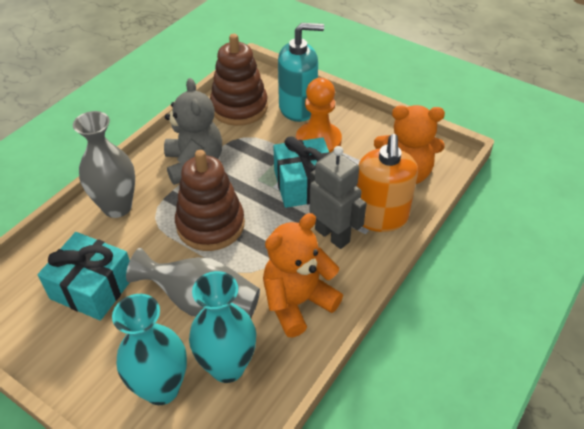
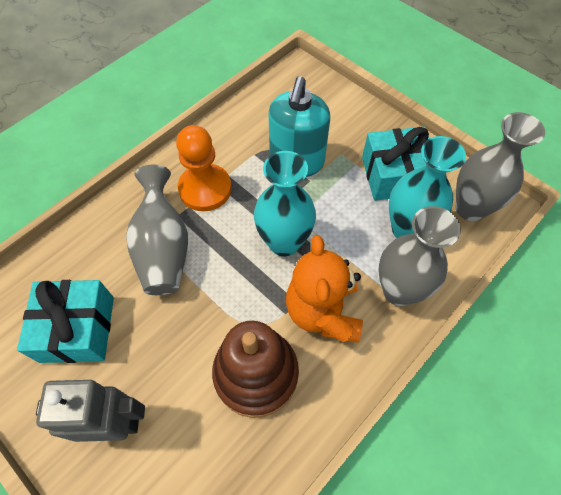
brown stacking toy: 2 -> 1
grey teddy bear: 1 -> 0
grey vase: 2 -> 3
orange soap dispenser: 1 -> 0
orange teddy bear: 2 -> 1

